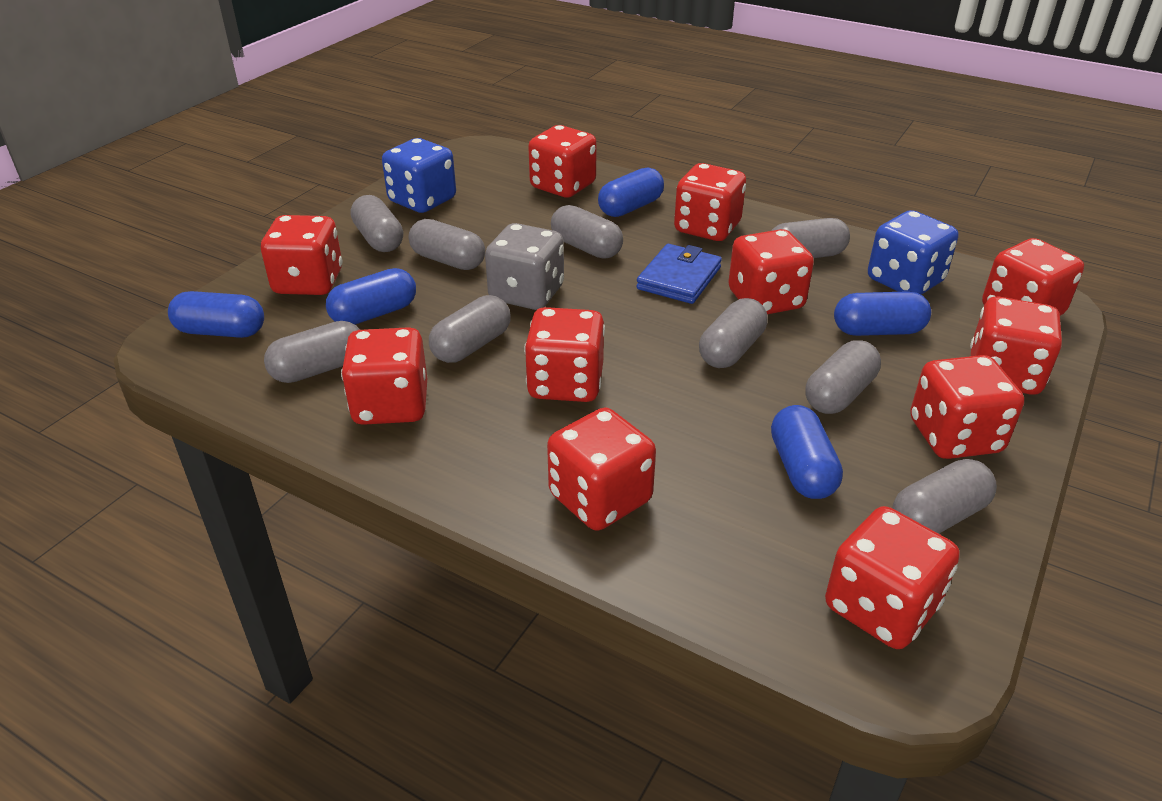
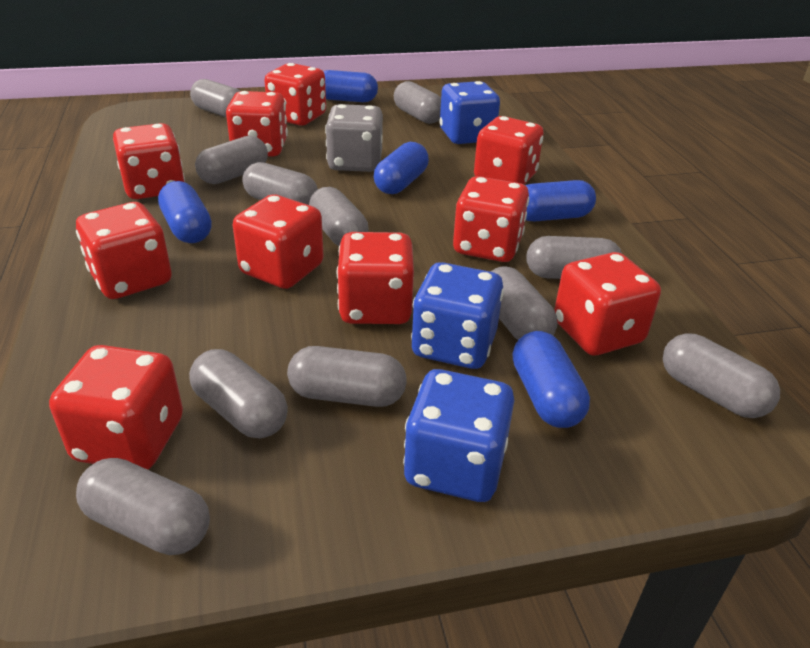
blue dice: 2 -> 3
blue wallet: 1 -> 0
grey capsule: 9 -> 11
red dice: 11 -> 10

